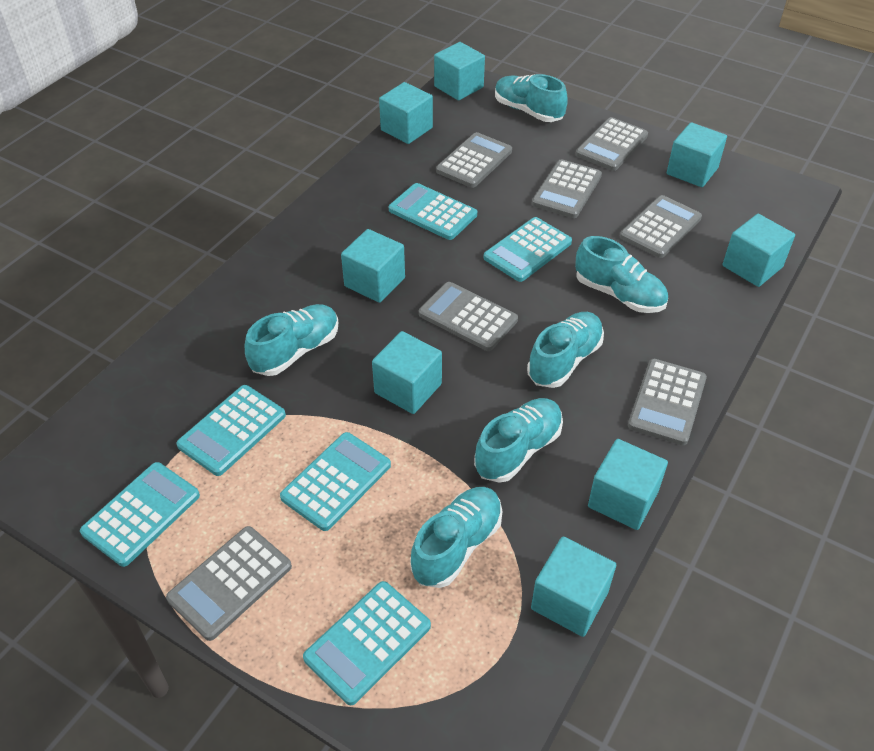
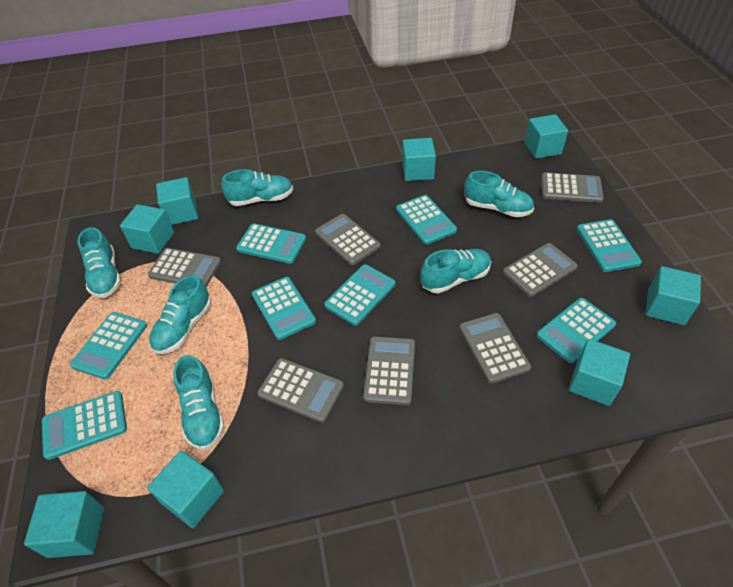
turquoise calculator: 6 -> 8

